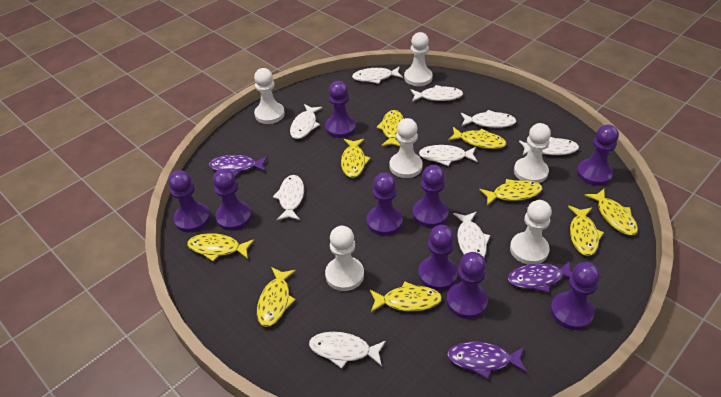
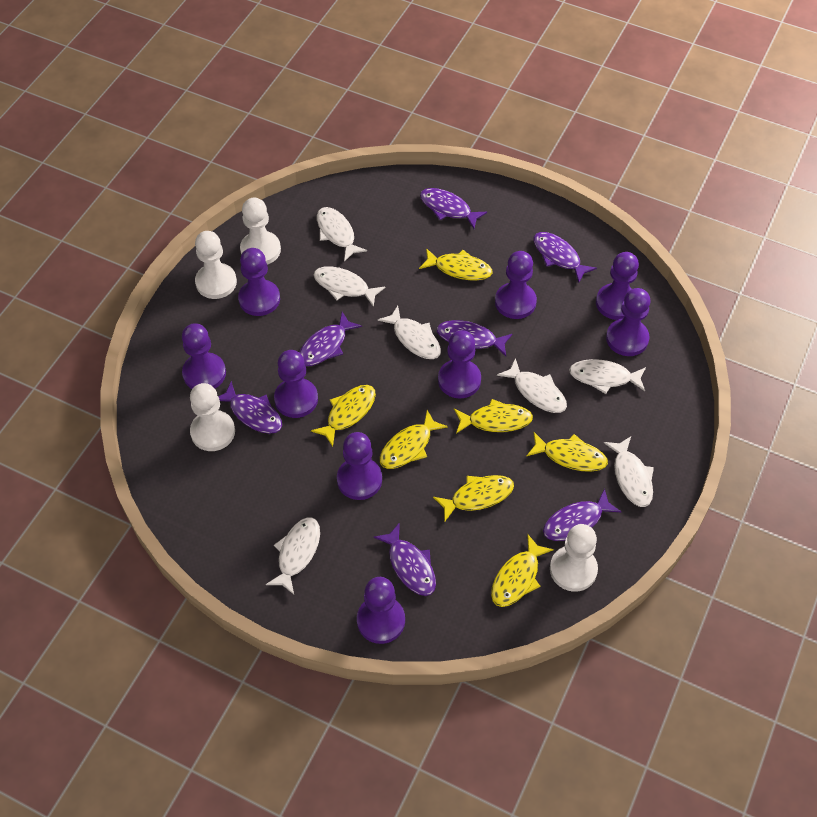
purple fish: 3 -> 7
white fish: 9 -> 7
white pawn: 6 -> 4
yellow fish: 9 -> 7

